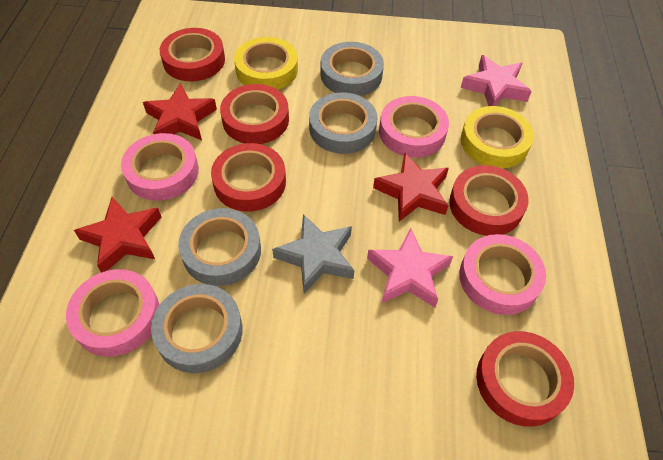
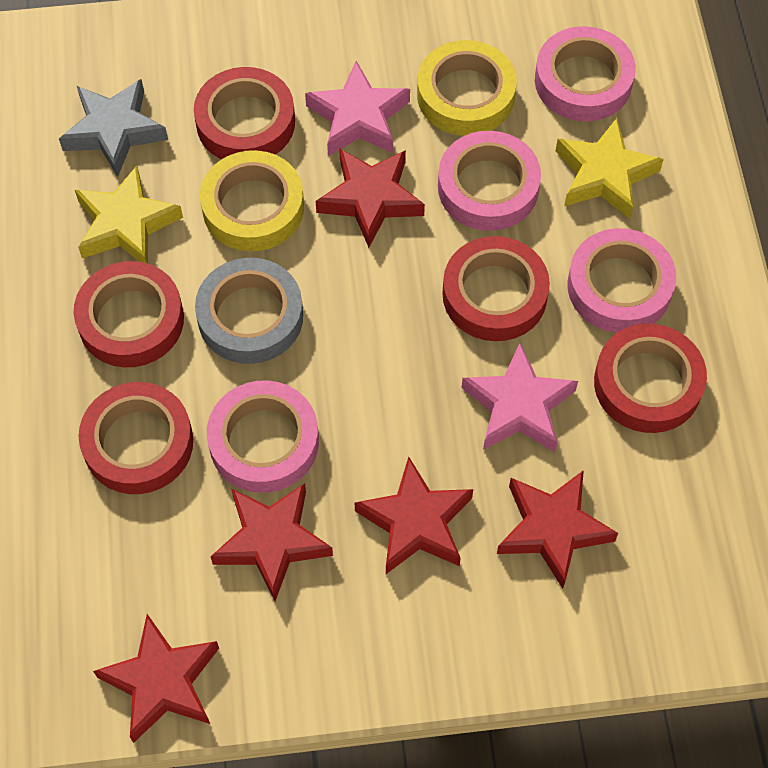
grey tape: 4 -> 1
red star: 3 -> 5
yellow star: 0 -> 2

